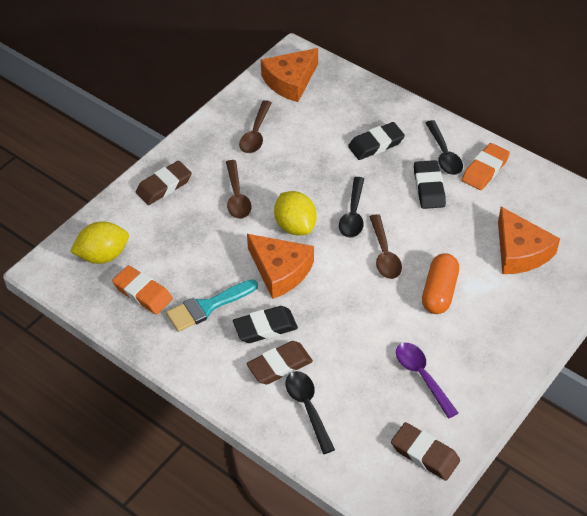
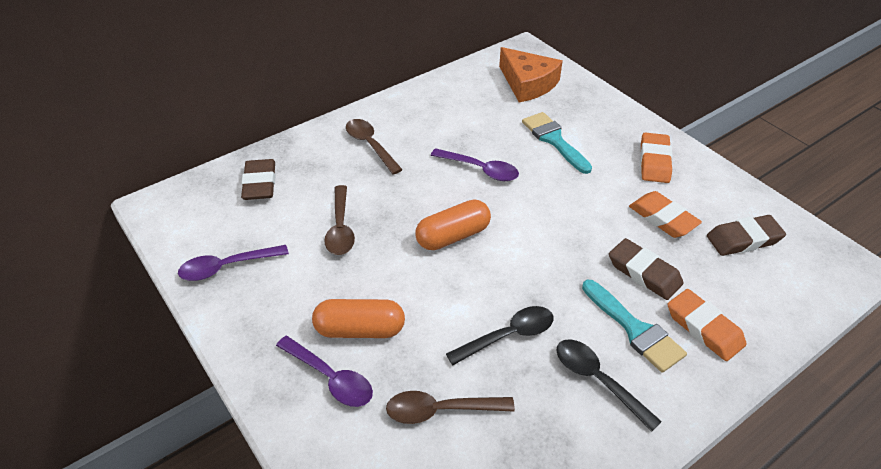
black eraser: 3 -> 0
black spoon: 3 -> 2
orange capsule: 1 -> 2
orange cheese: 3 -> 1
orange eraser: 2 -> 3
purple spoon: 1 -> 3
turquoise brush: 1 -> 2
yellow lemon: 2 -> 0

